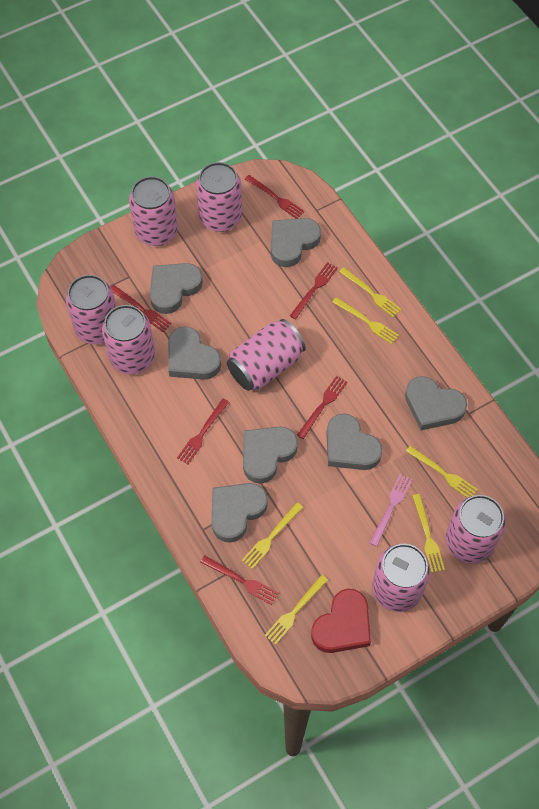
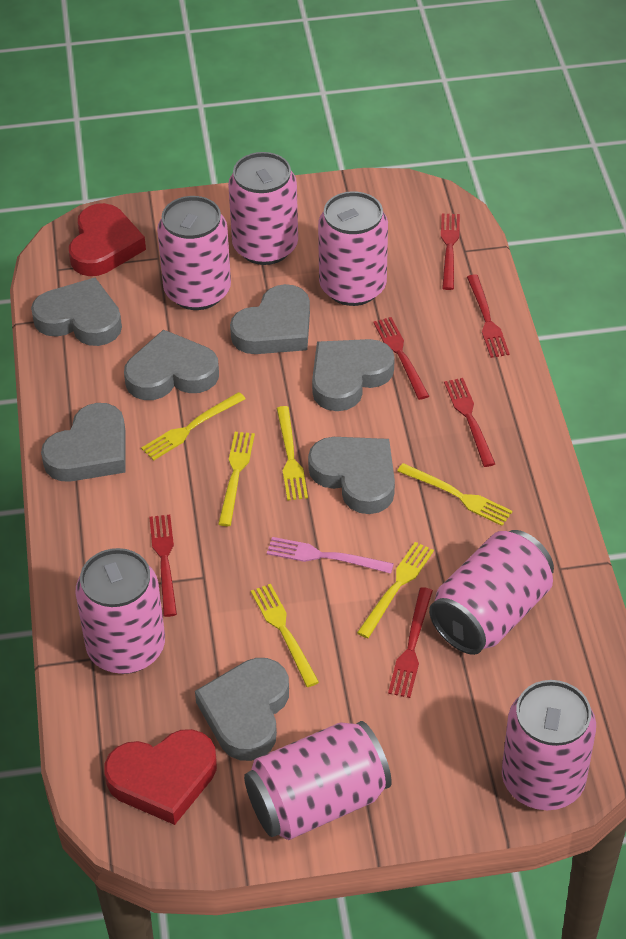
red heart: 1 -> 2

